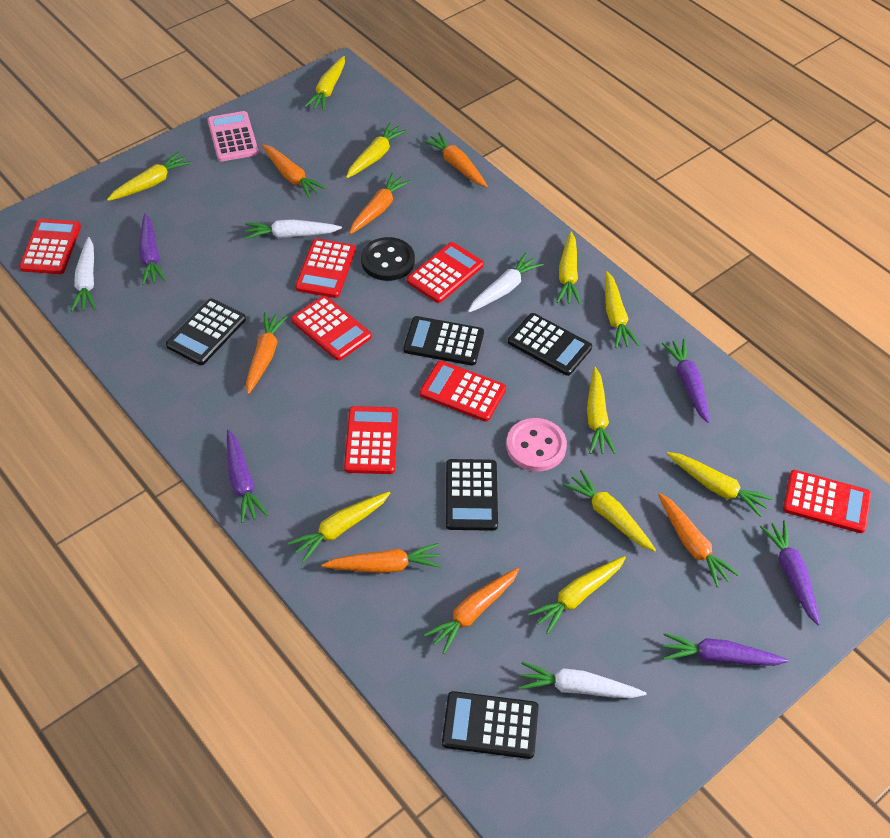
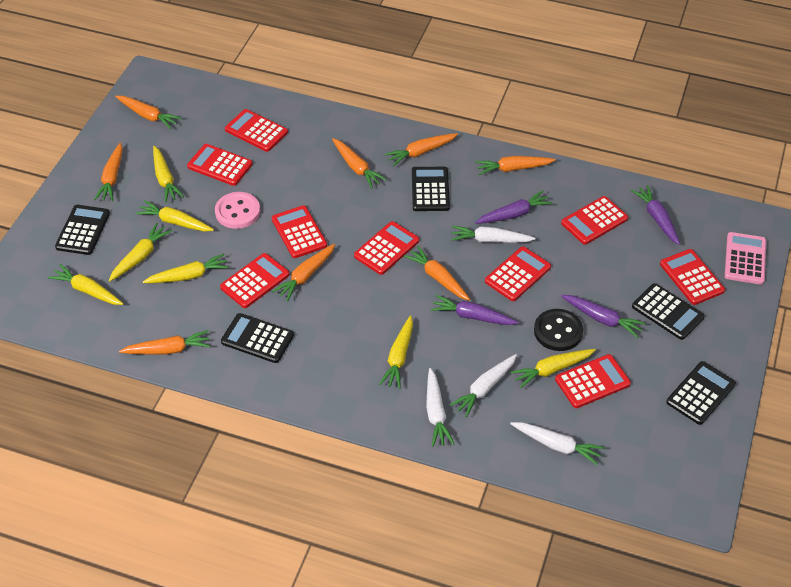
orange carrot: 7 -> 8
purple carrot: 5 -> 4
red calculator: 7 -> 9
yellow carrot: 10 -> 7

